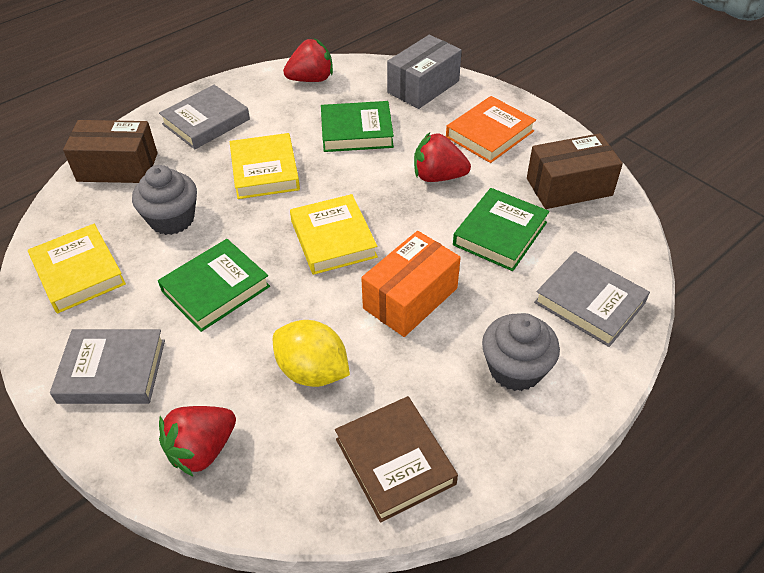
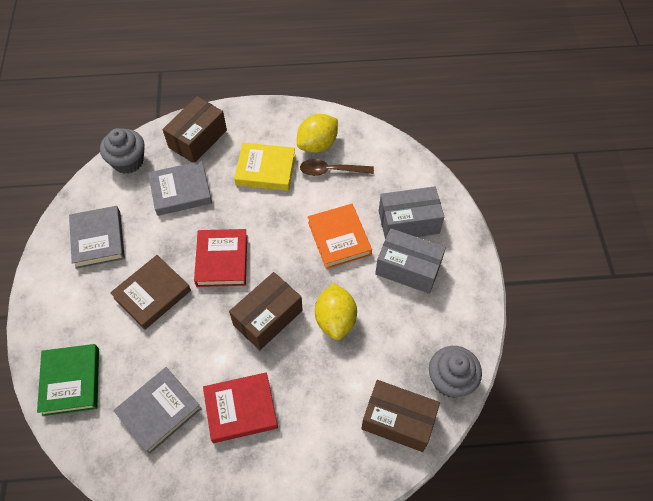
brown box: 2 -> 3
brown spoon: 0 -> 1
green book: 3 -> 1
grey box: 1 -> 2
orange box: 1 -> 0
red book: 0 -> 2
red strawberry: 3 -> 0
yellow book: 3 -> 1
yellow lemon: 1 -> 2

